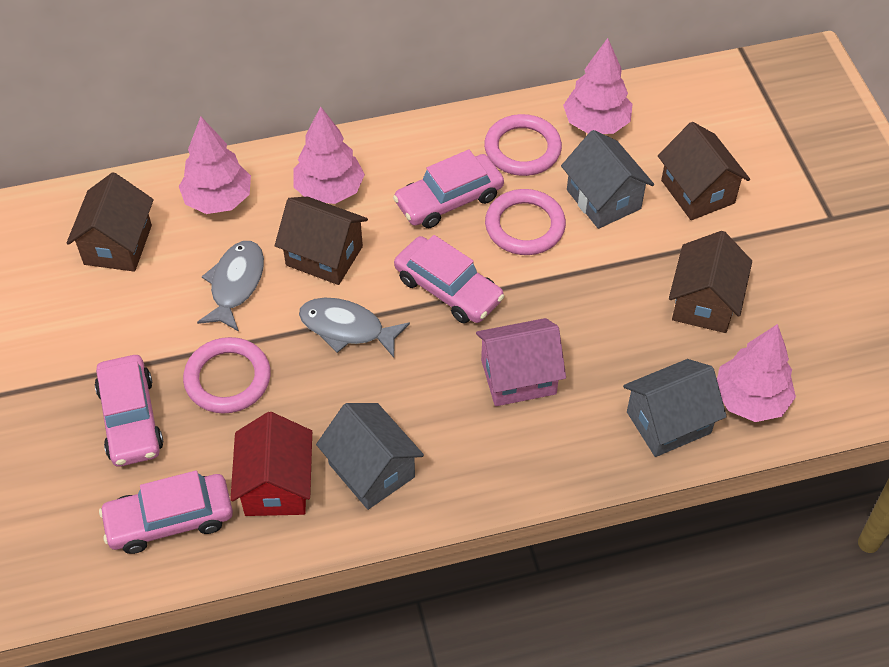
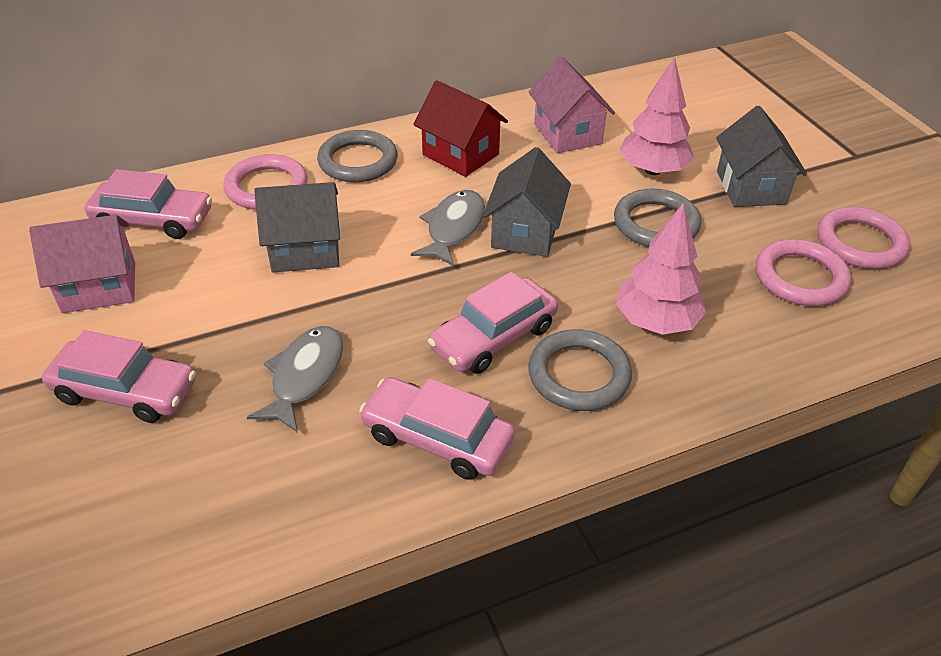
brown house: 4 -> 0
grey ring: 0 -> 3
pink house: 1 -> 2
pink tree: 4 -> 2

